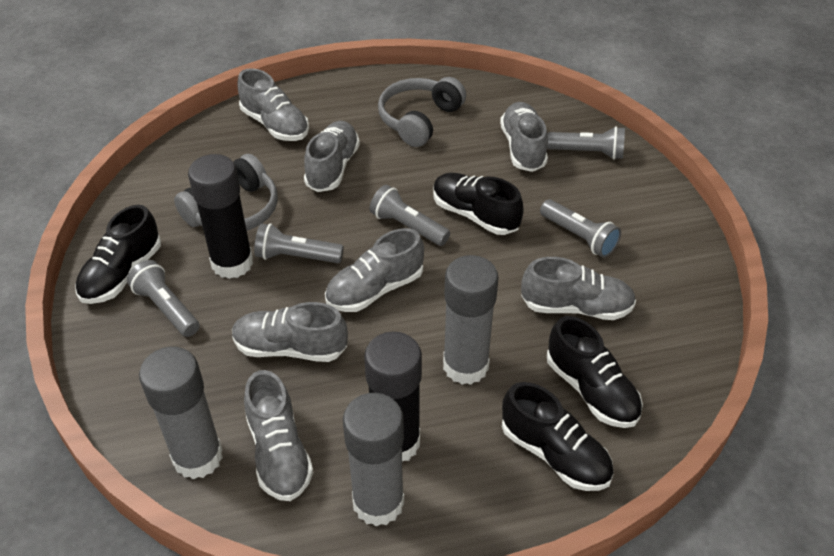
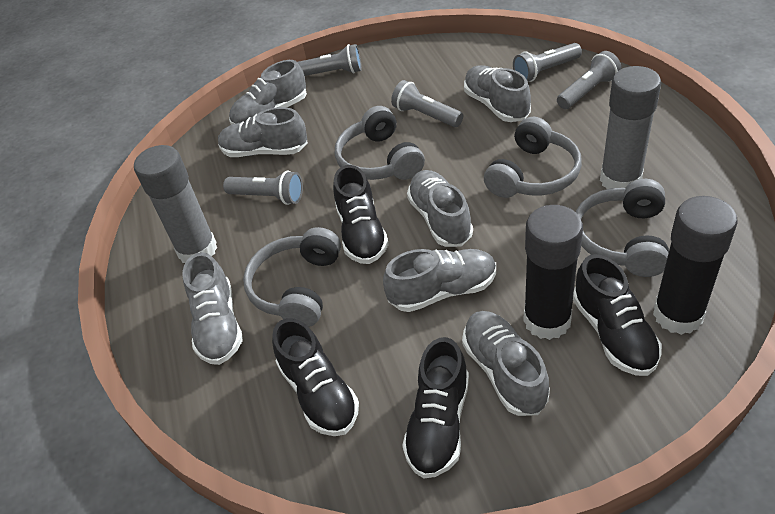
grey glue stick: 3 -> 2
grey headphones: 2 -> 4

